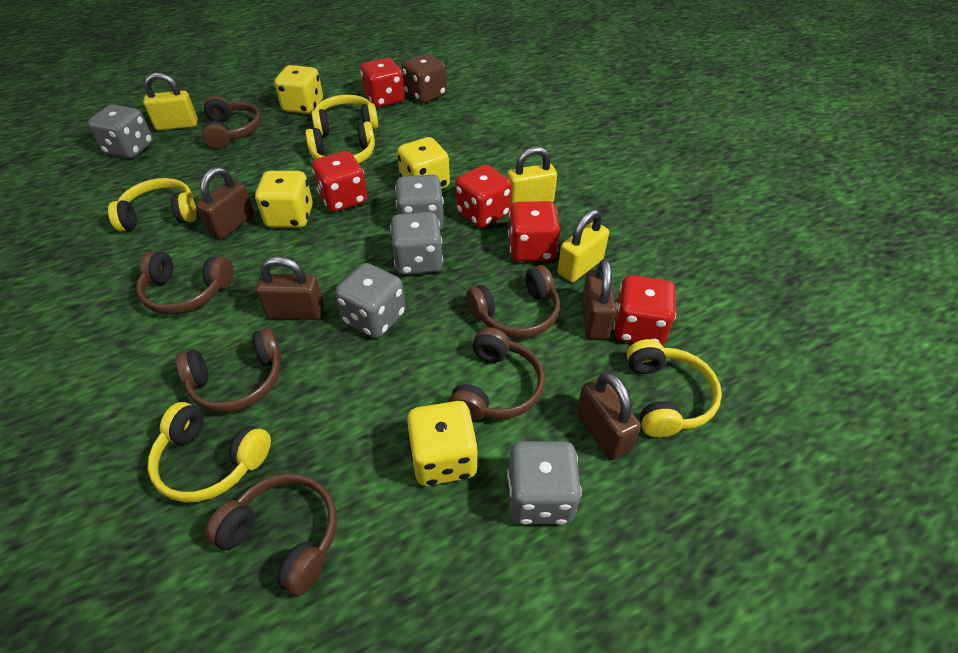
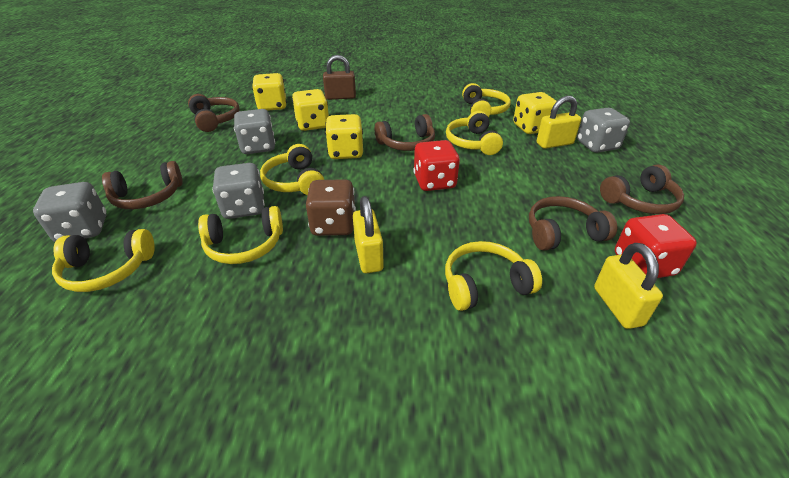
brown headphones: 6 -> 5
brown padlock: 4 -> 1
grey dice: 5 -> 4
red dice: 5 -> 2
yellow headphones: 5 -> 6

